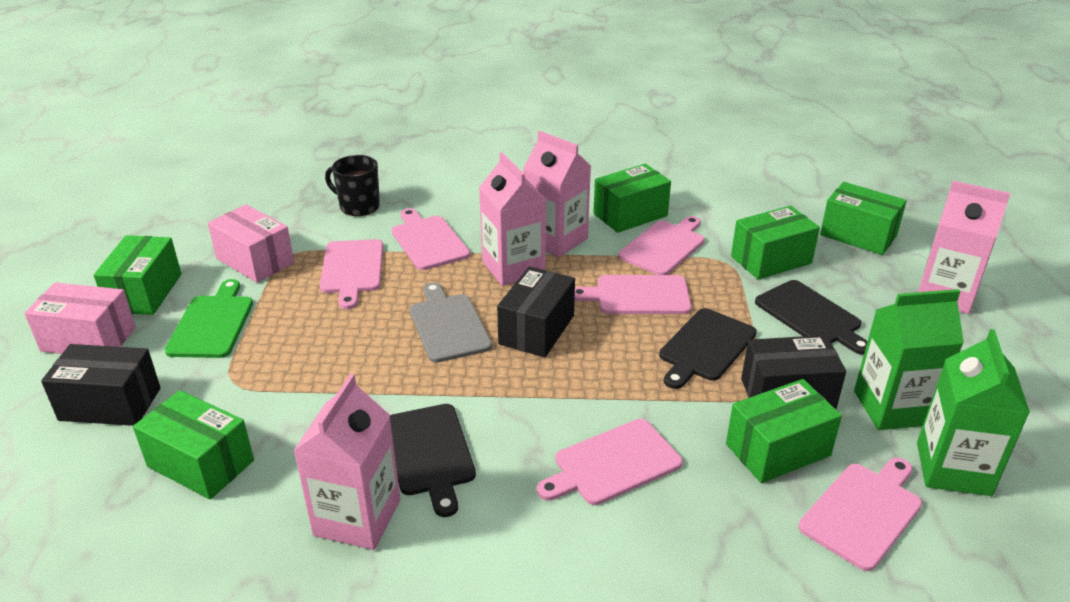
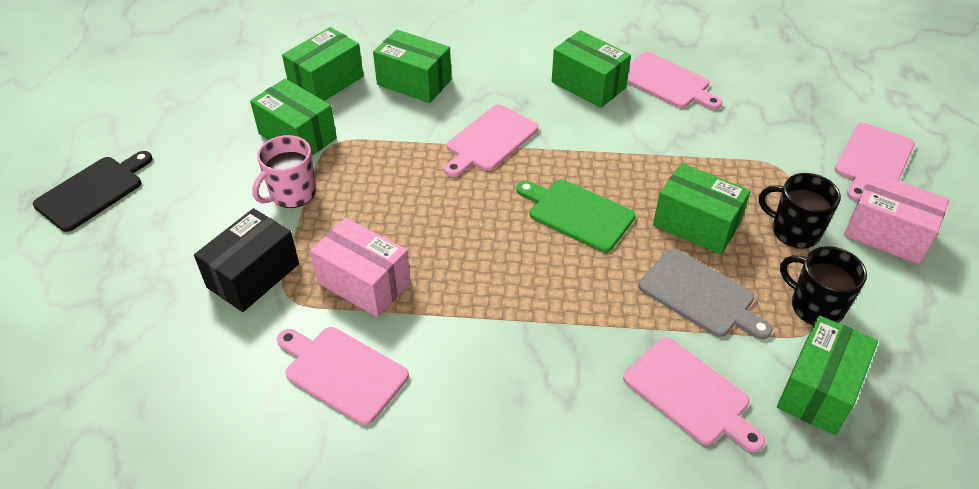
black box: 3 -> 1
black cutting board: 3 -> 1
black mug: 1 -> 2
green carton: 2 -> 0
pink carton: 4 -> 0
pink cutting board: 6 -> 5
pink mug: 0 -> 1

